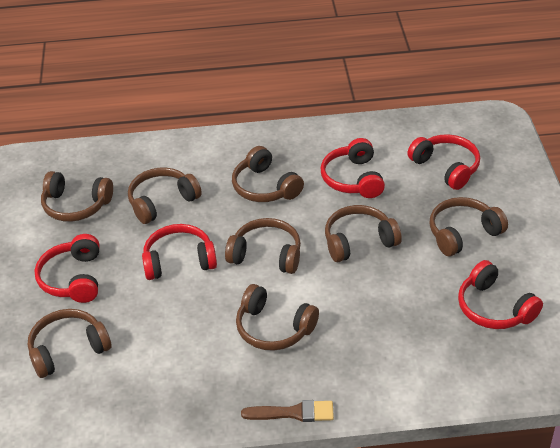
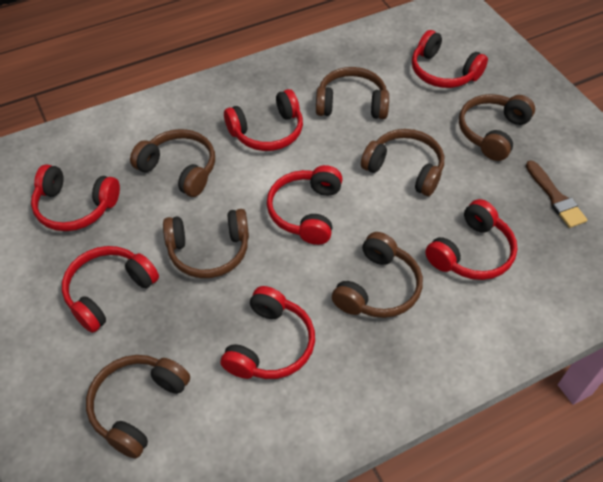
brown headphones: 8 -> 7
red headphones: 5 -> 7

